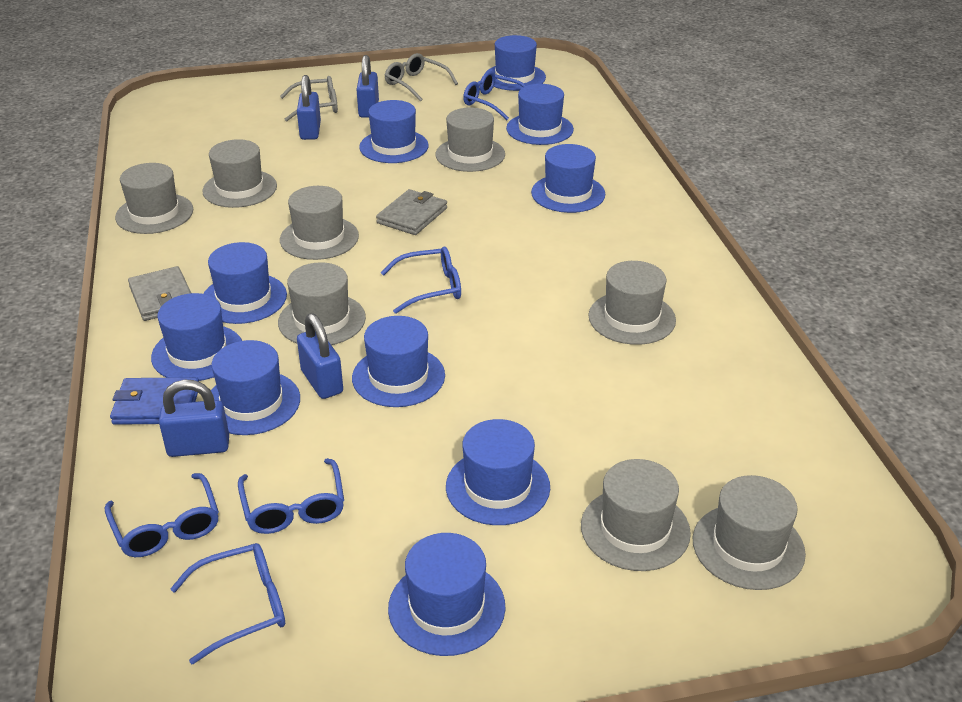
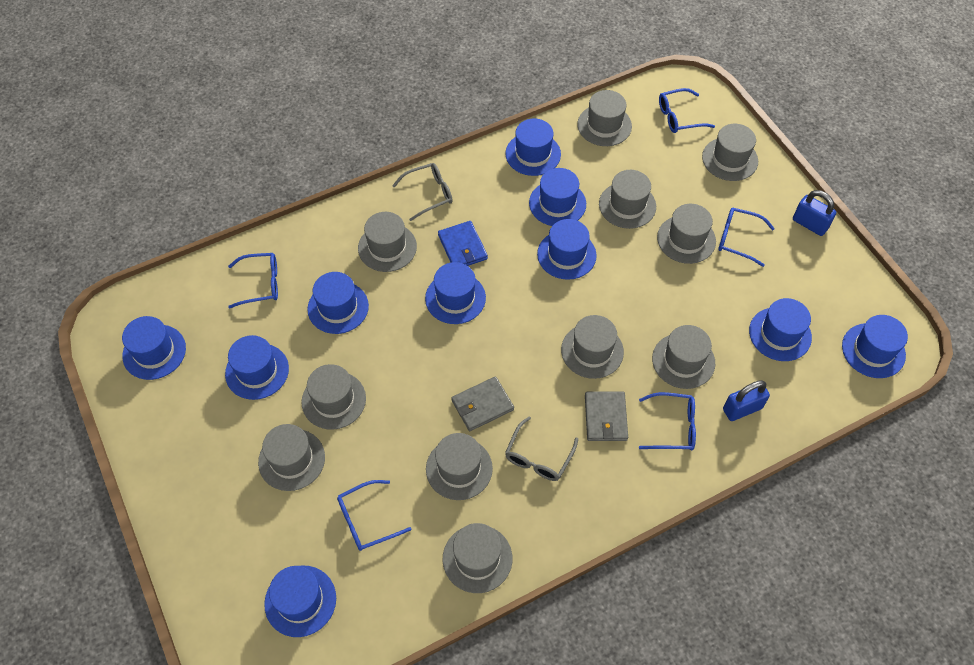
blue padlock: 4 -> 2
grey hat: 8 -> 11

